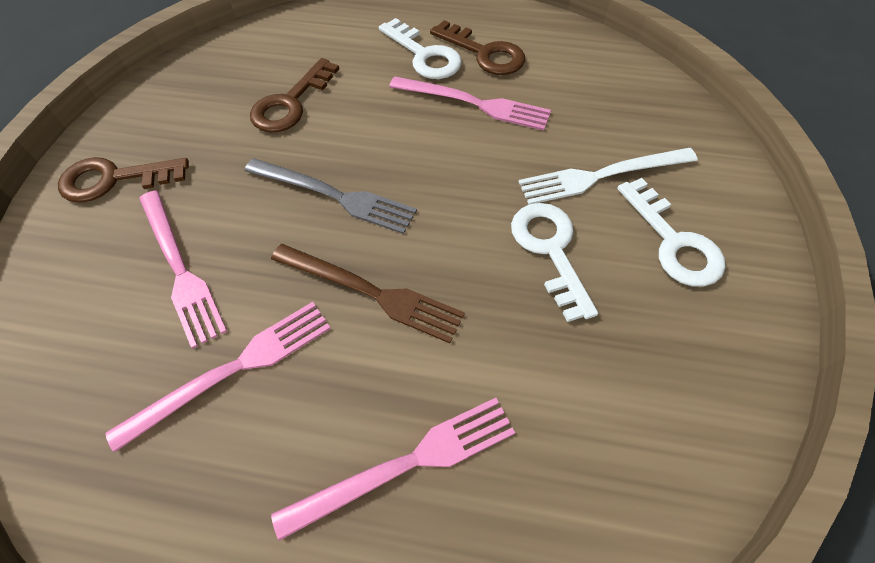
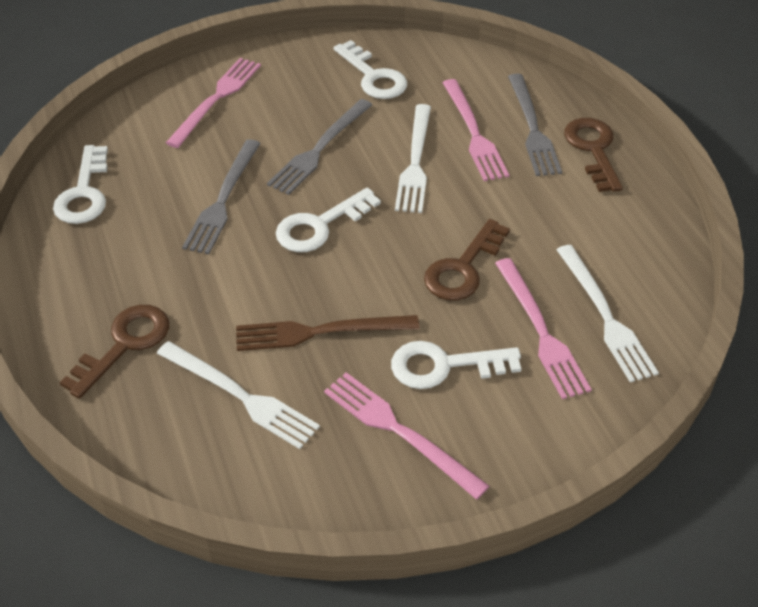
grey fork: 1 -> 3
white fork: 1 -> 3
white key: 3 -> 4

